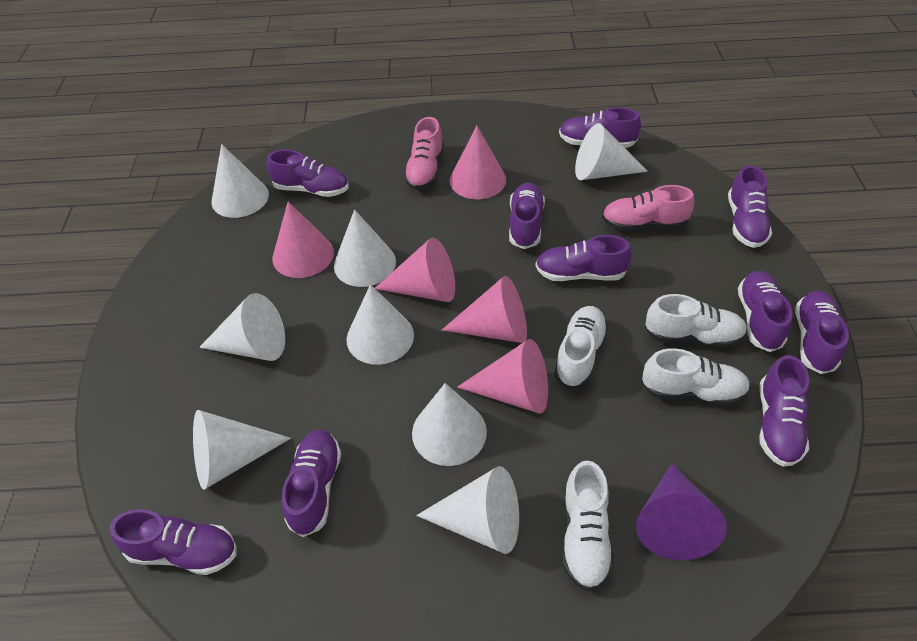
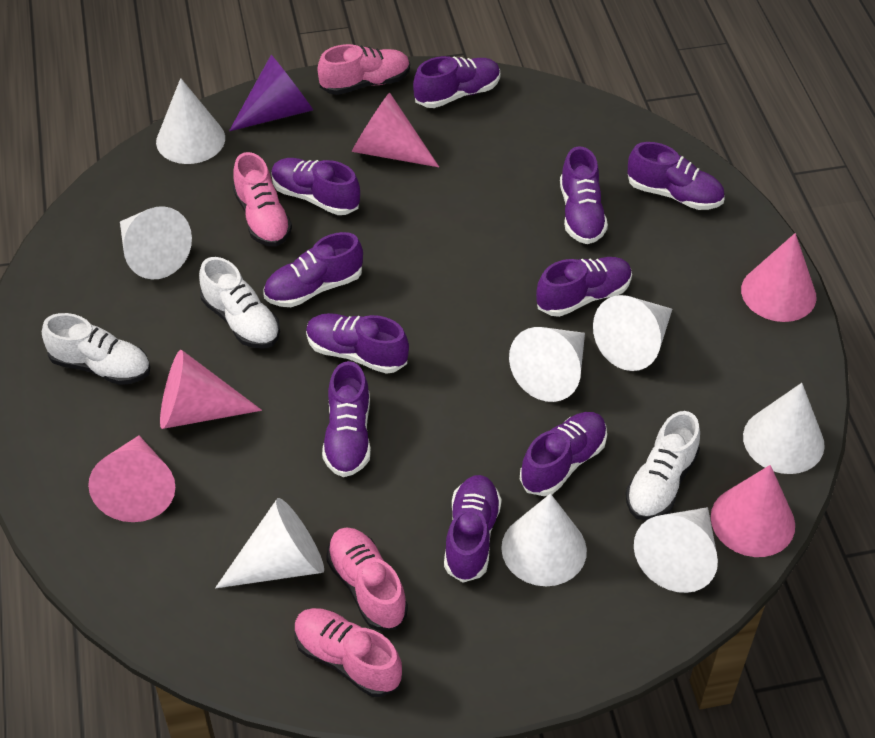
pink shoe: 2 -> 4
white shoe: 4 -> 3

